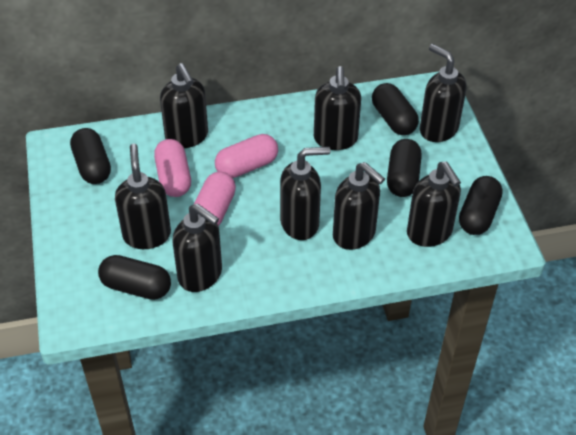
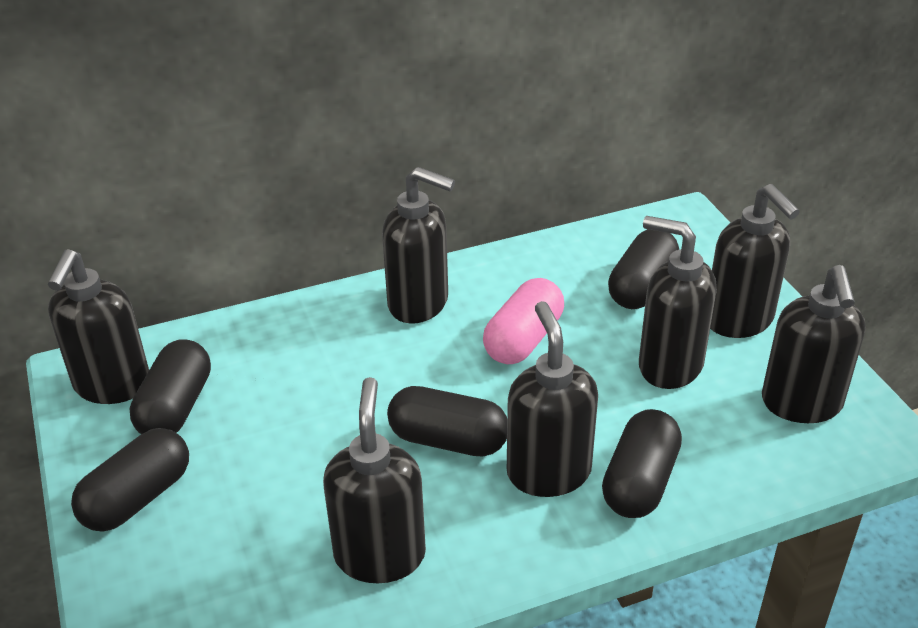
black soap dispenser: 8 -> 7
pink capsule: 3 -> 1

